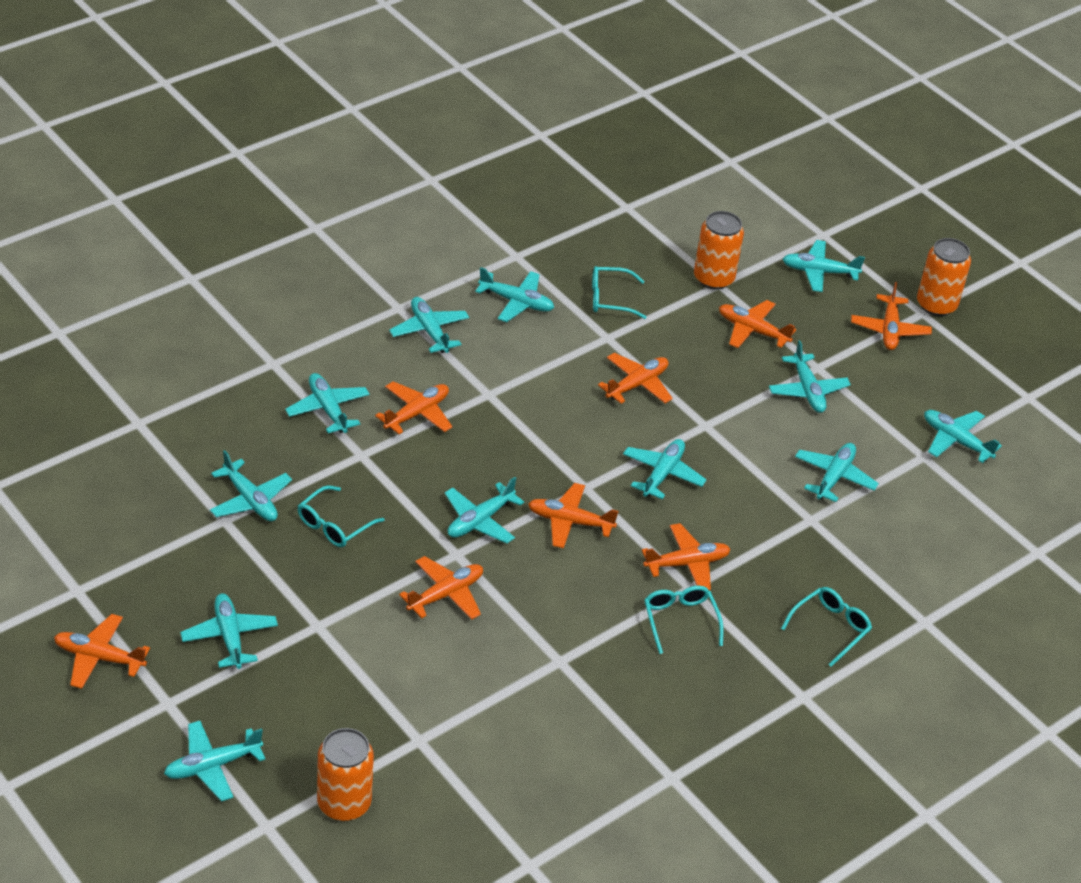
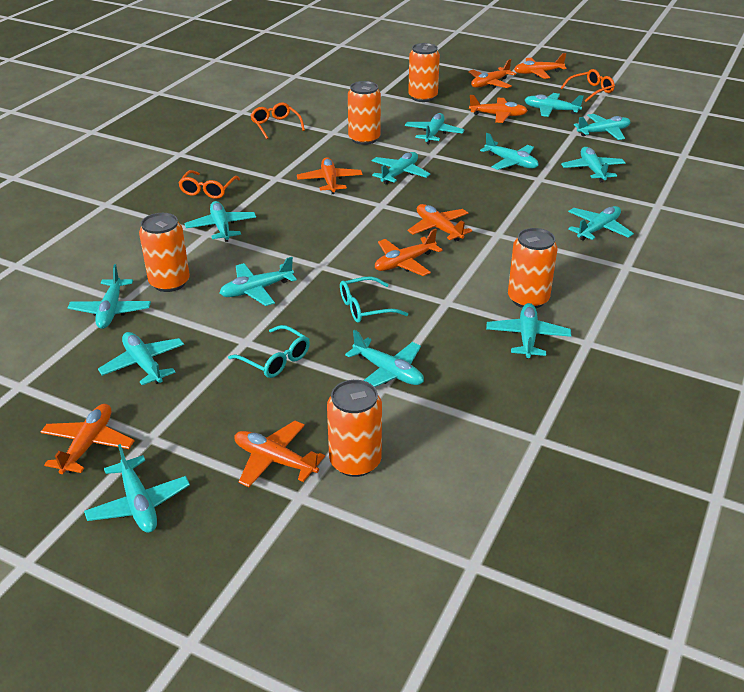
orange can: 3 -> 5
orange glasses: 0 -> 3
turquoise glasses: 4 -> 2
turquoise plane: 12 -> 14

